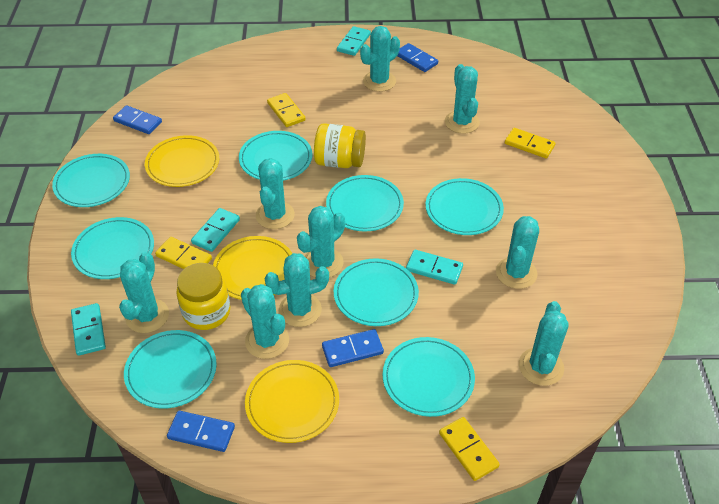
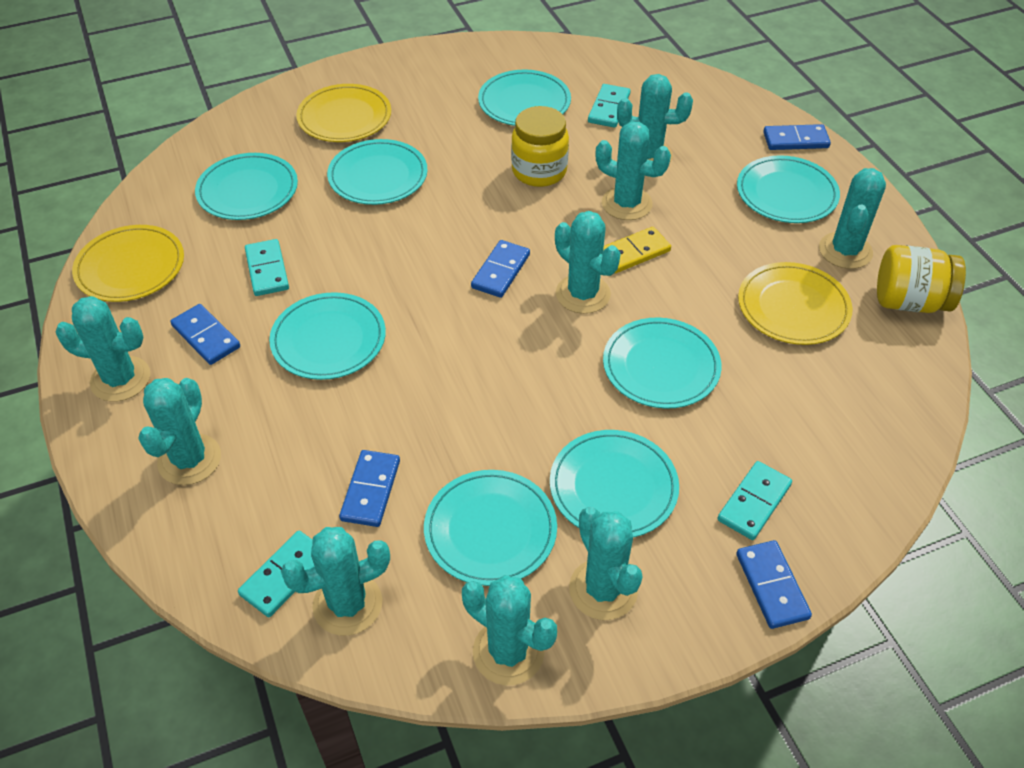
blue domino: 4 -> 5
yellow domino: 4 -> 1

